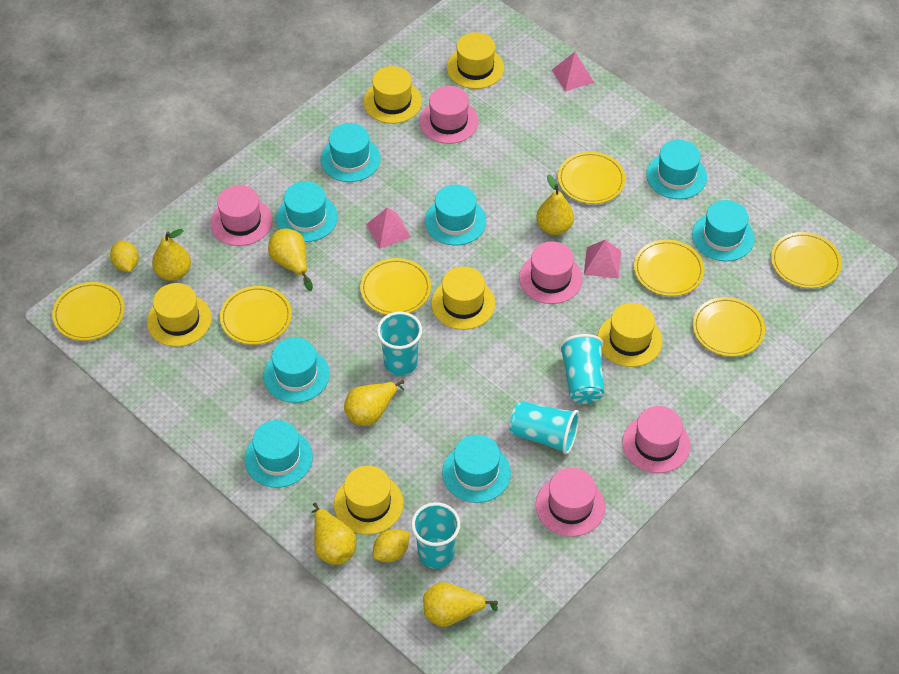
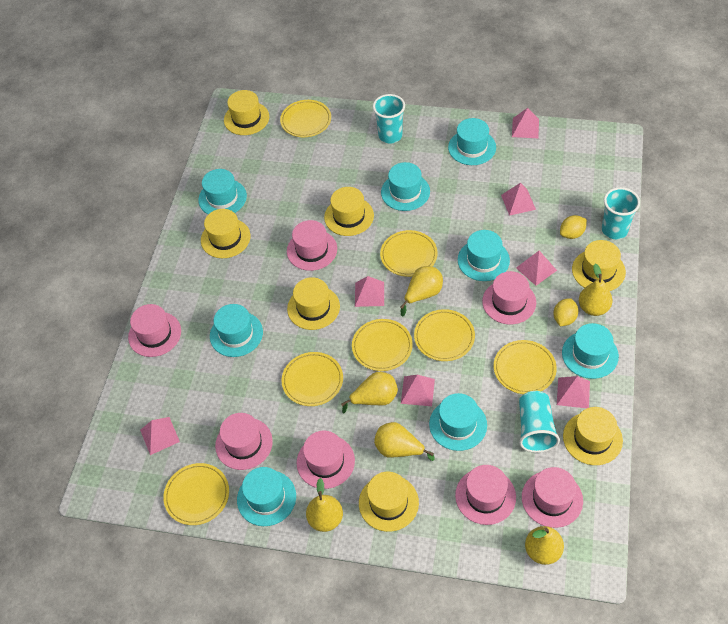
pink hat: 5 -> 7
pink pyramid: 3 -> 7
turquoise cup: 4 -> 3
yellow hat: 6 -> 7

